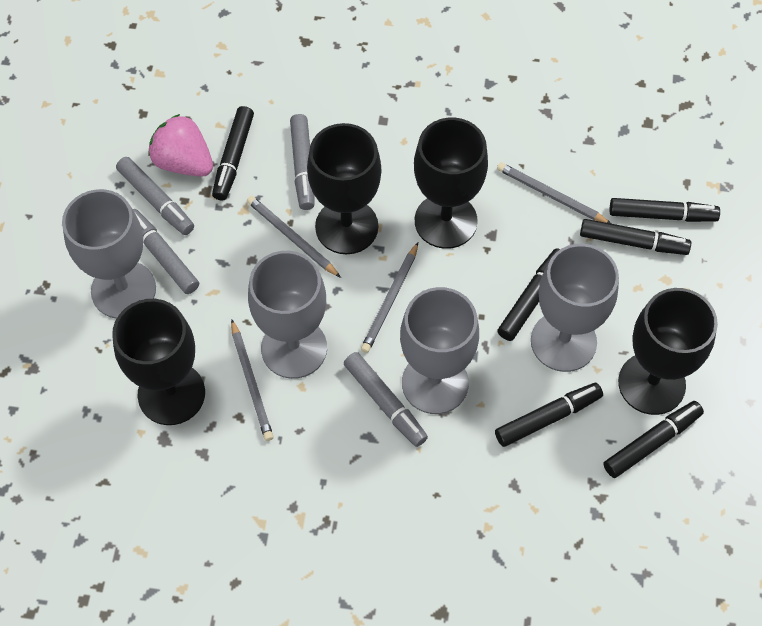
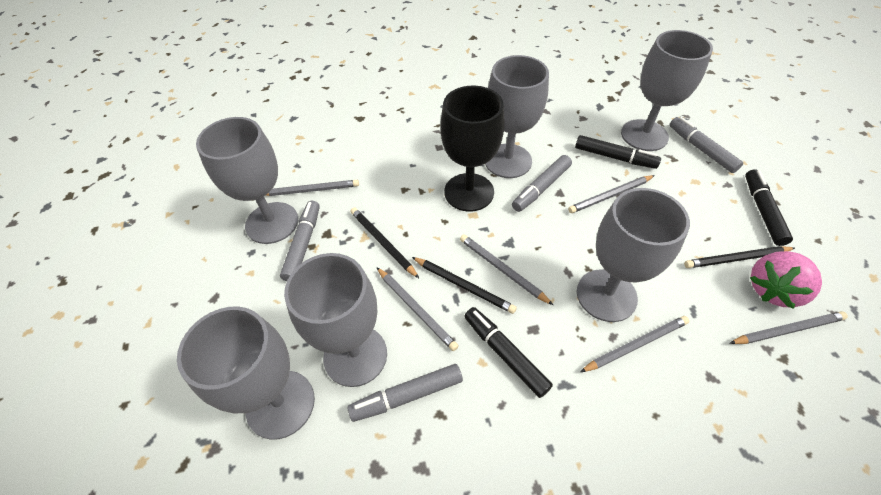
black goblet: 4 -> 1
black marker: 6 -> 3
black pencil: 0 -> 3
grey goblet: 4 -> 6
grey pencil: 4 -> 6

